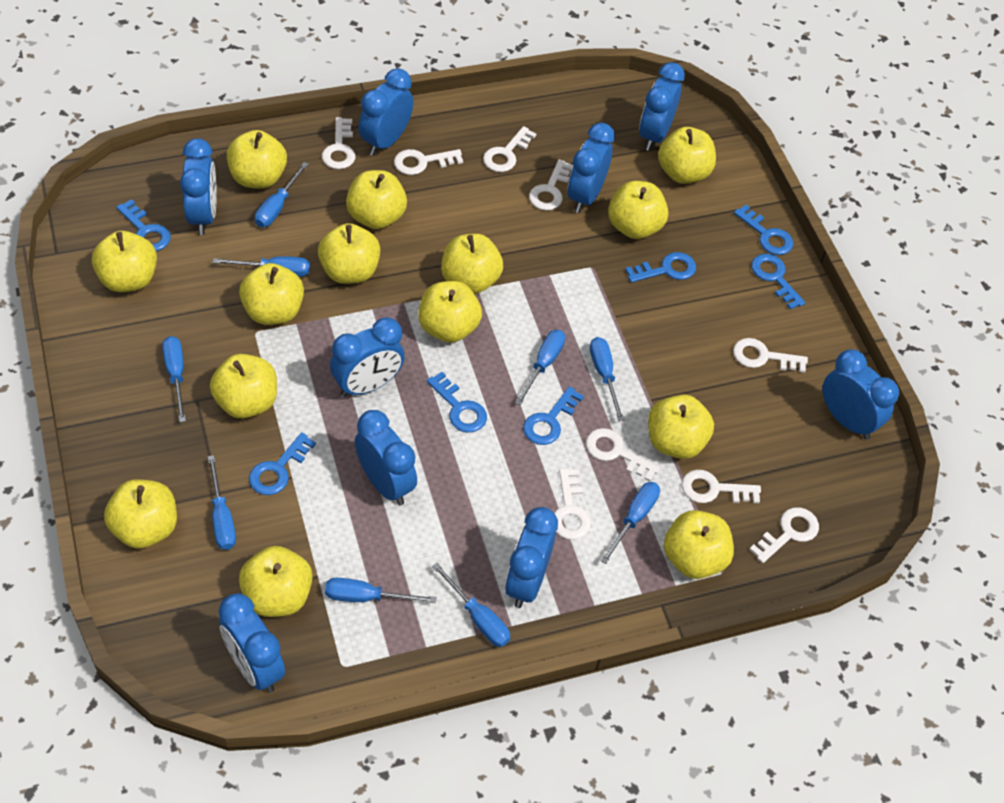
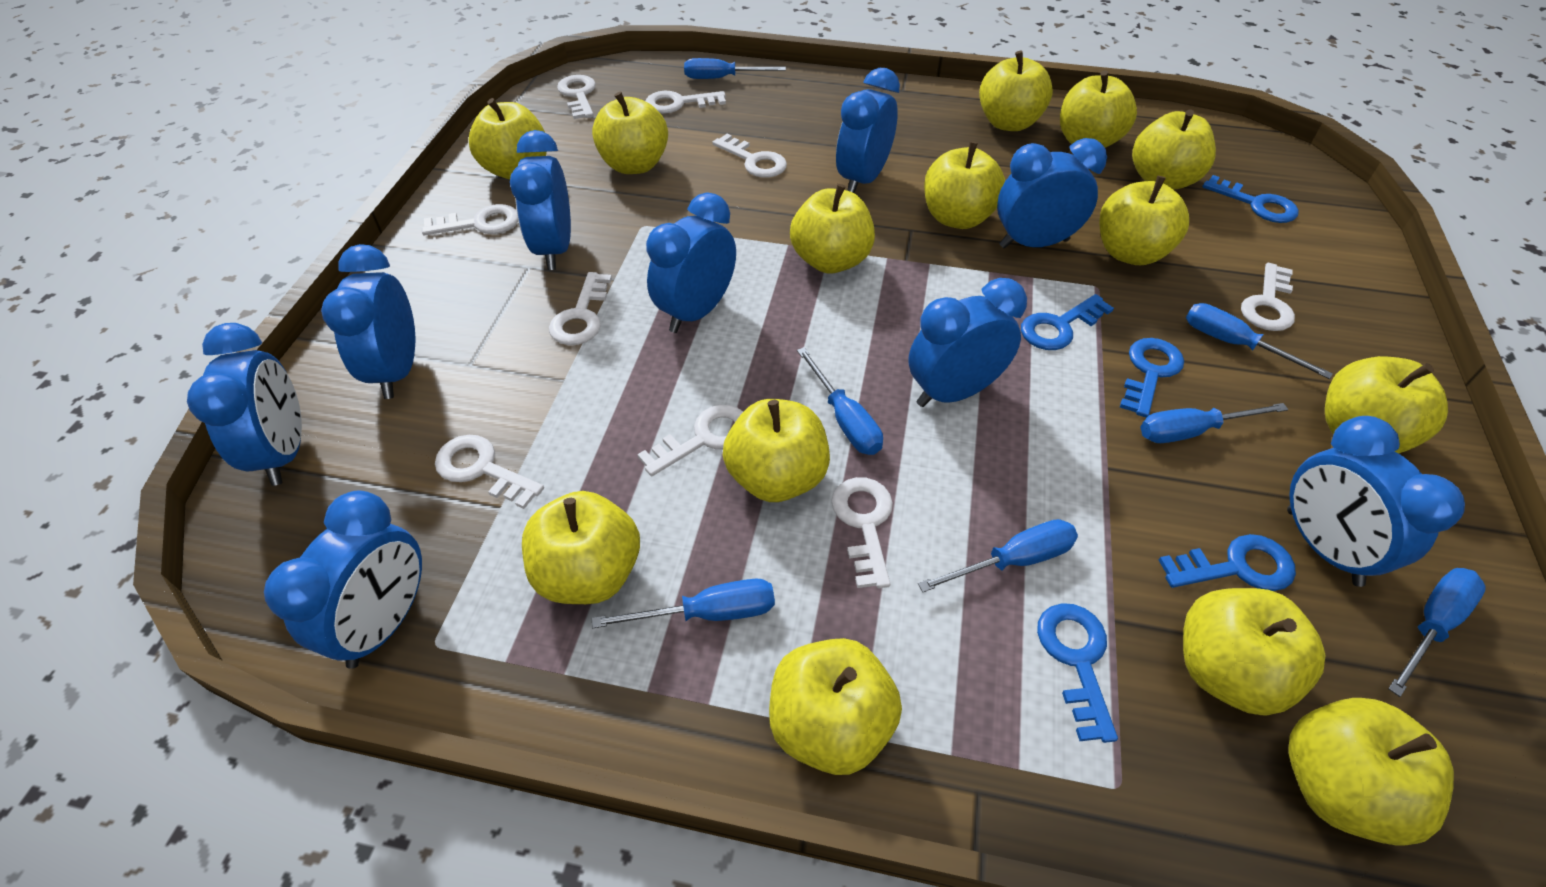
blue key: 7 -> 5
blue screwdriver: 9 -> 7

